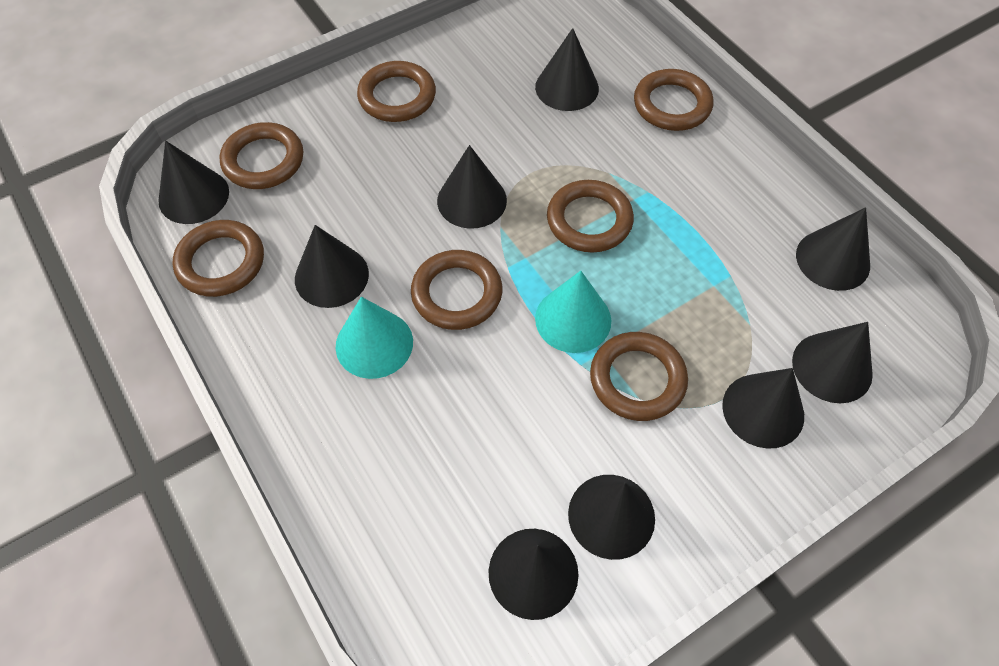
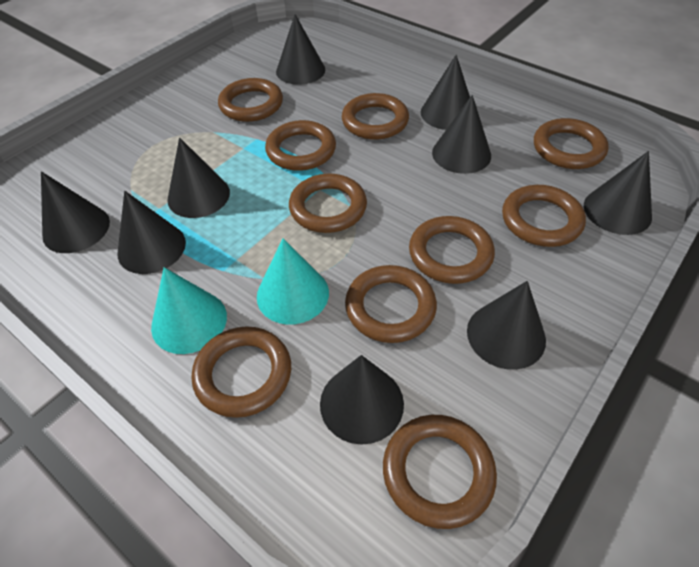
brown ring: 7 -> 10

